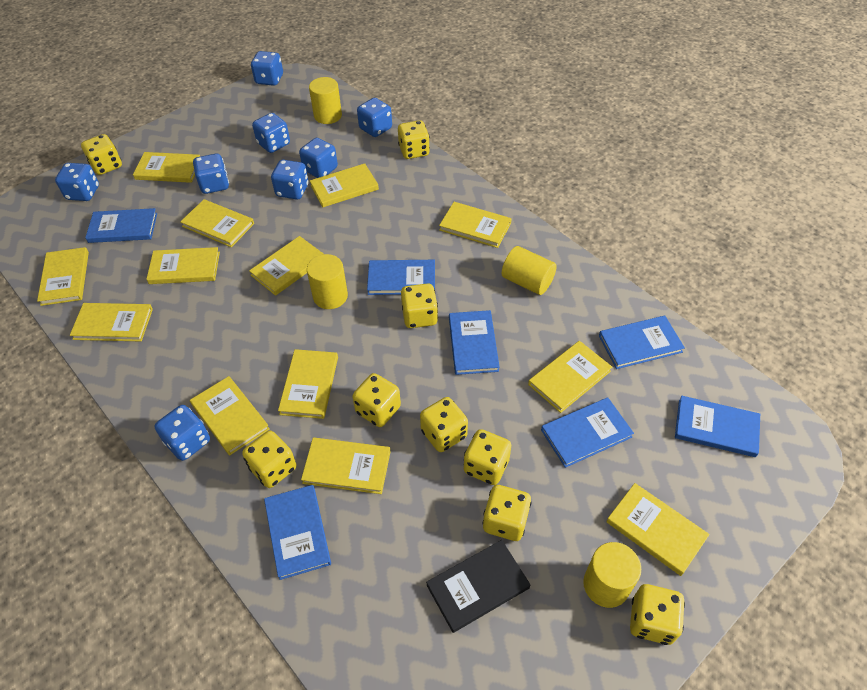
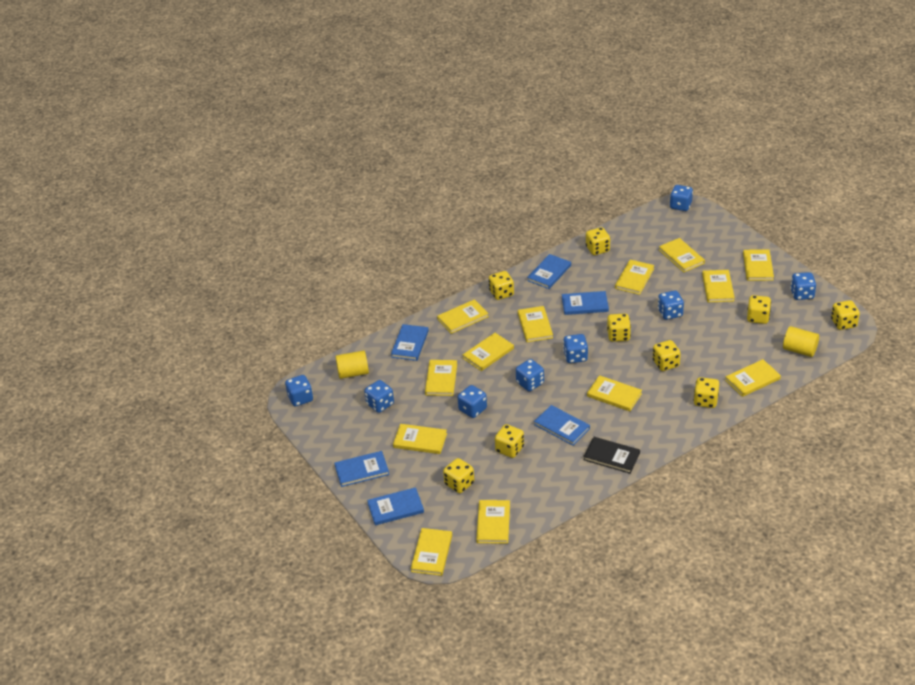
blue book: 7 -> 6
yellow cylinder: 4 -> 2

